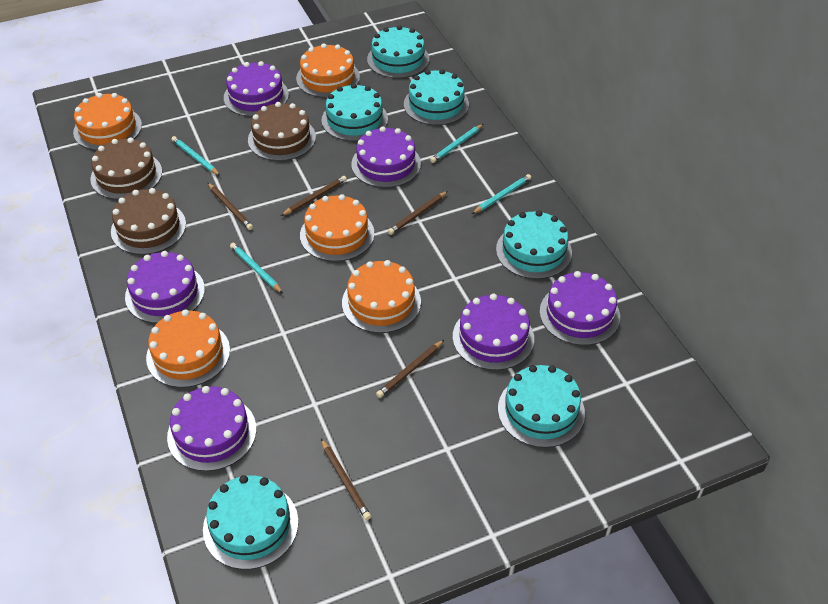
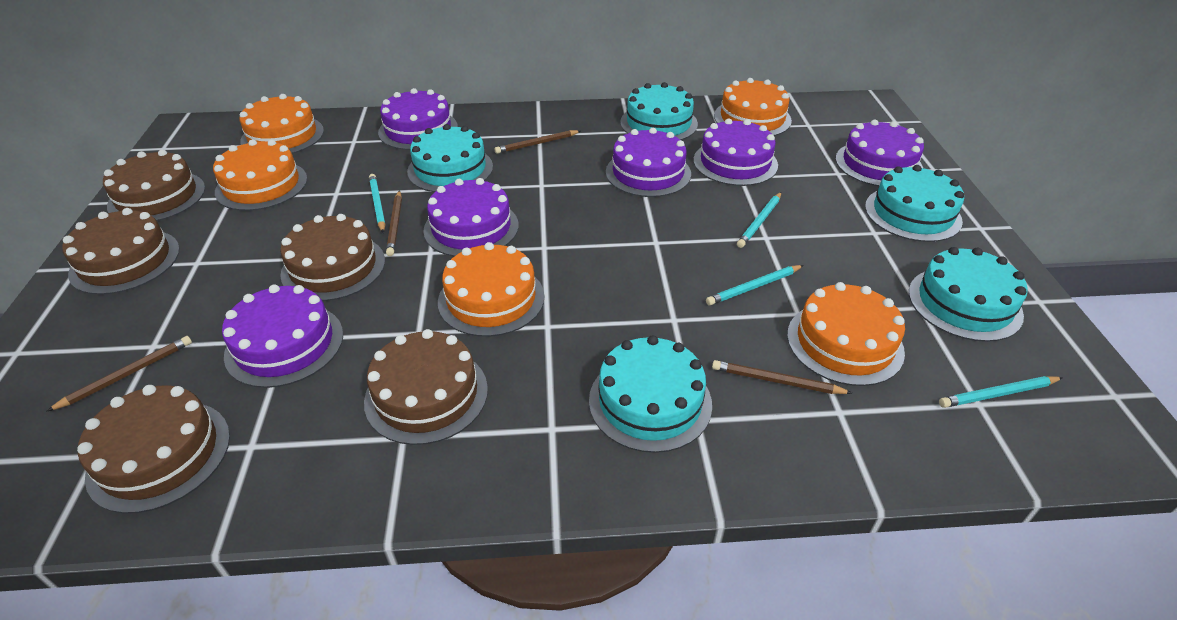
brown cake: 3 -> 5
brown pencil: 5 -> 4
turquoise cake: 6 -> 5

